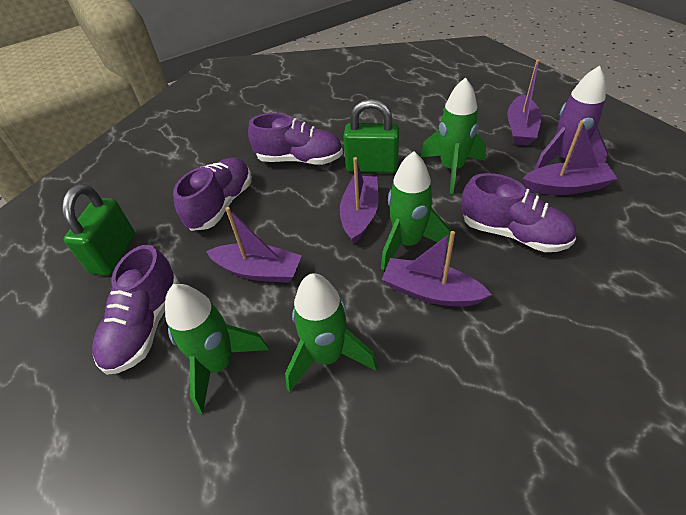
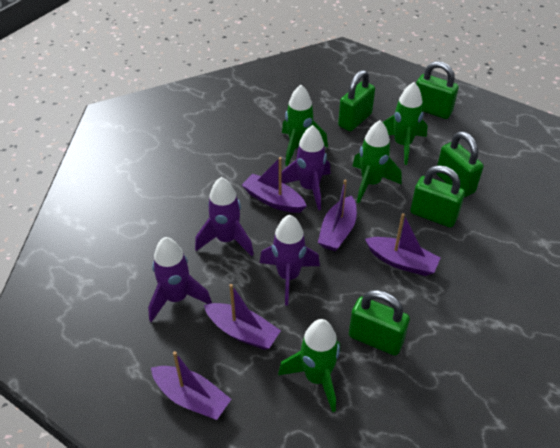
green padlock: 2 -> 5
purple rocket: 1 -> 4
purple shoe: 4 -> 0

